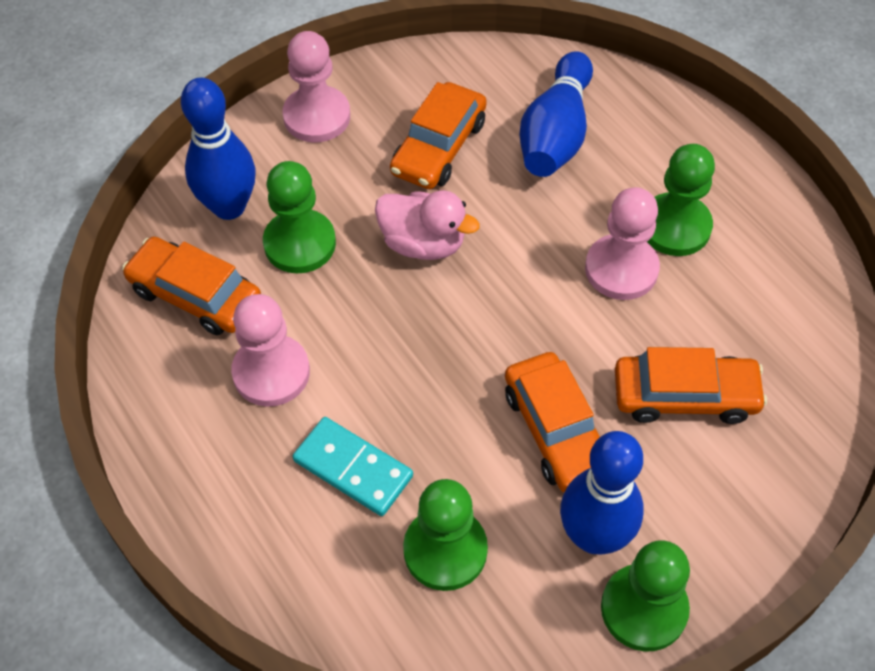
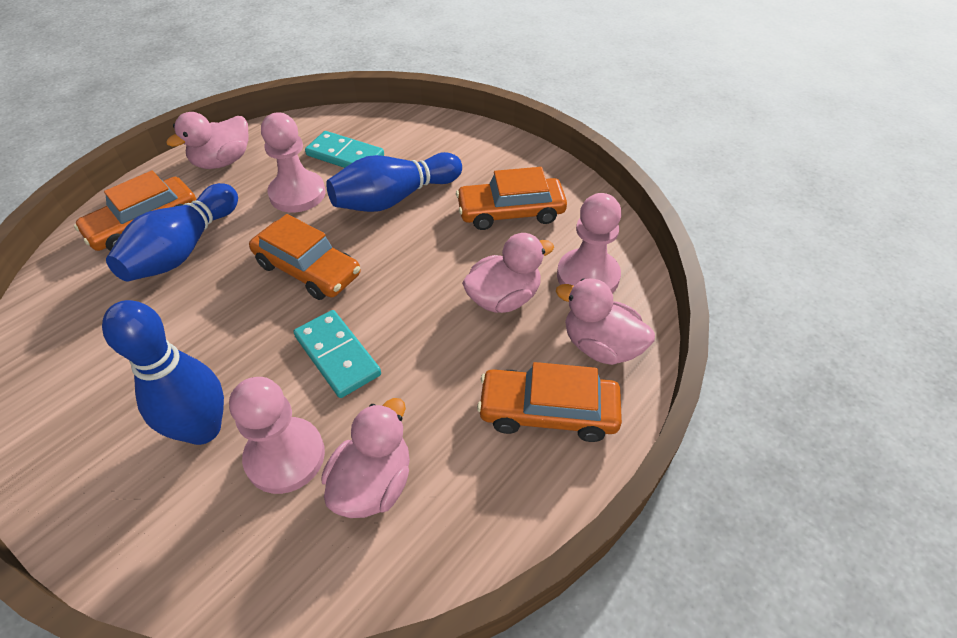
green pawn: 4 -> 0
pink duck: 1 -> 4
turquoise domino: 1 -> 2

